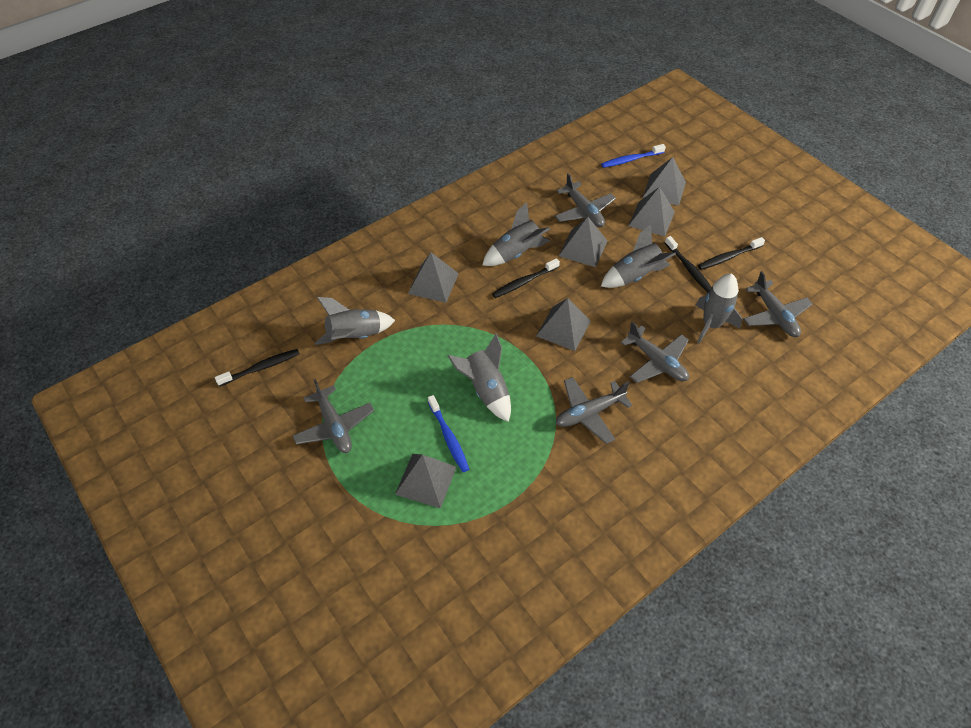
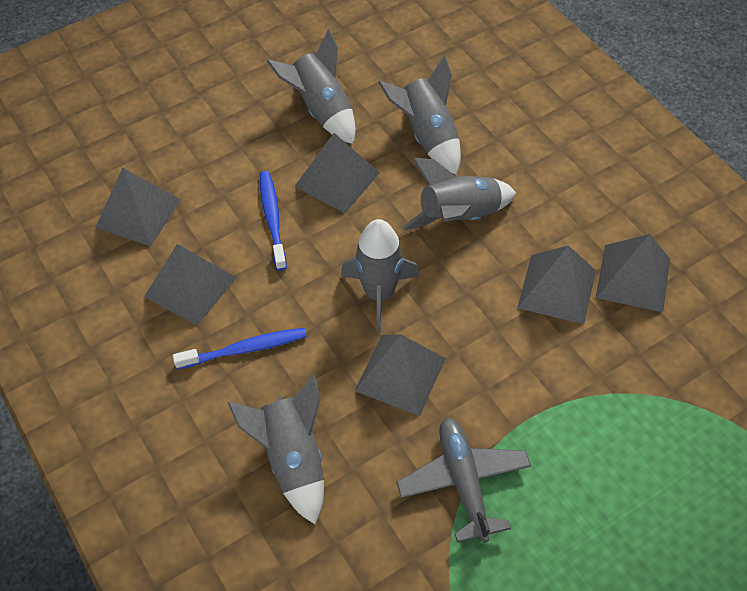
black toothbrush: 4 -> 0
grey plane: 5 -> 1

